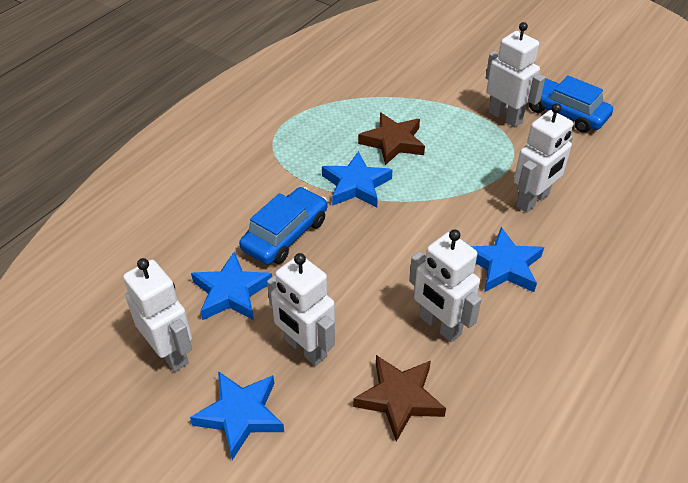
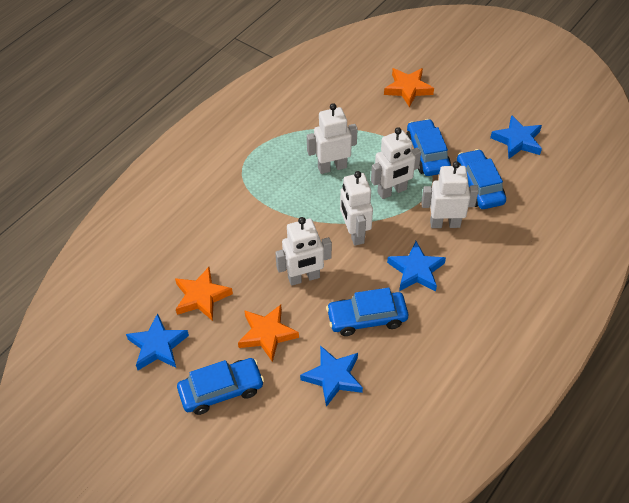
blue car: 2 -> 4
brown star: 2 -> 0
orange star: 0 -> 3

